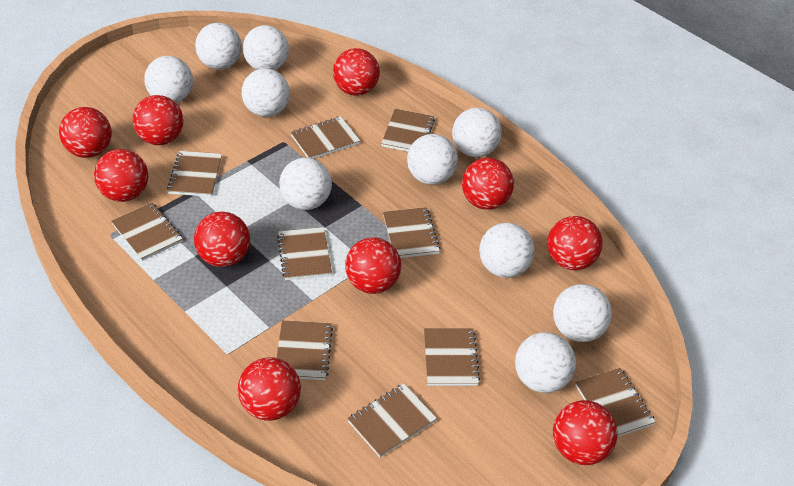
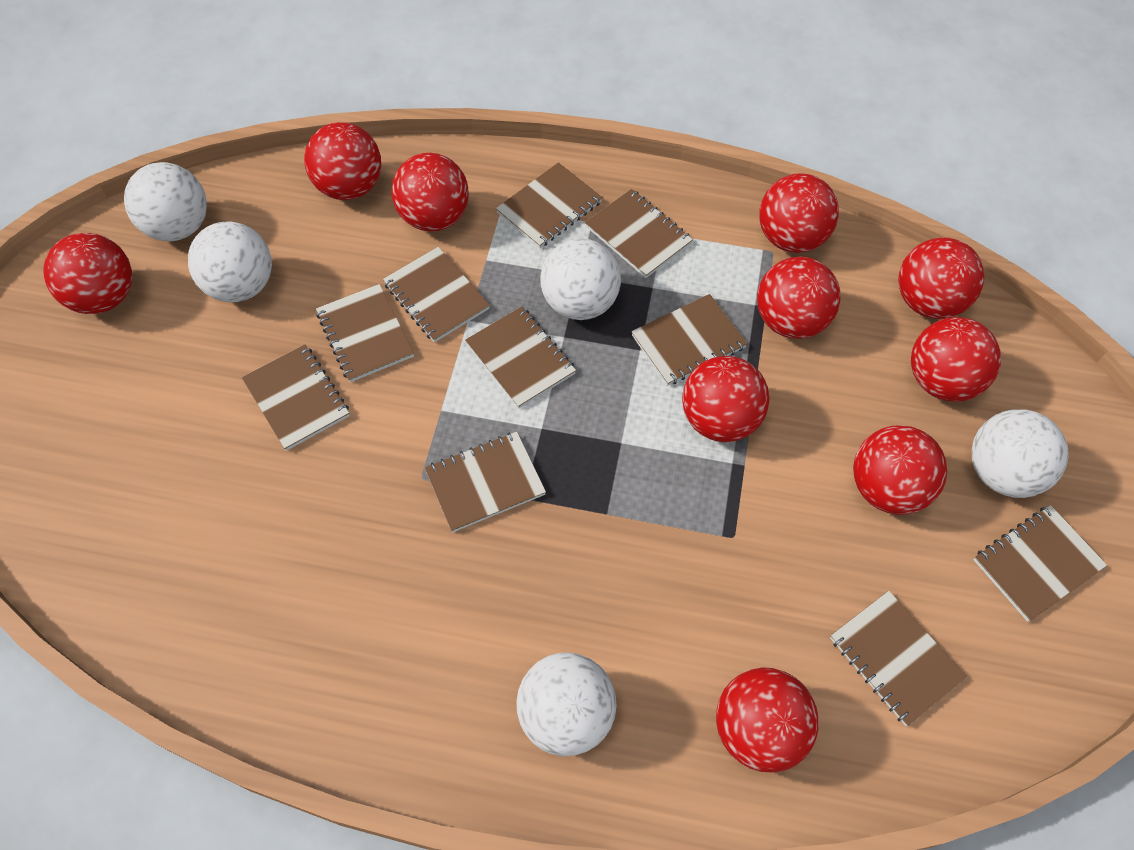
white ball: 10 -> 5

